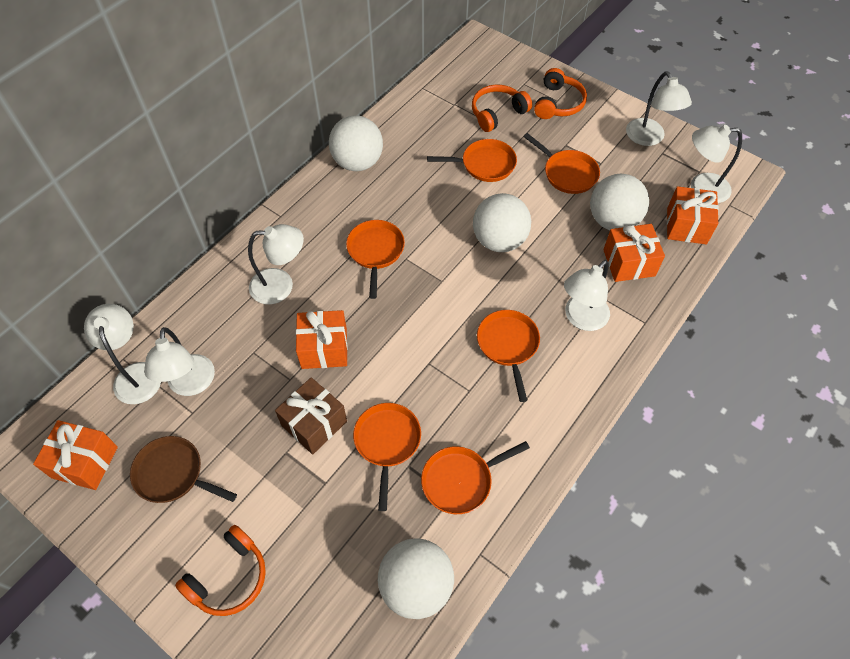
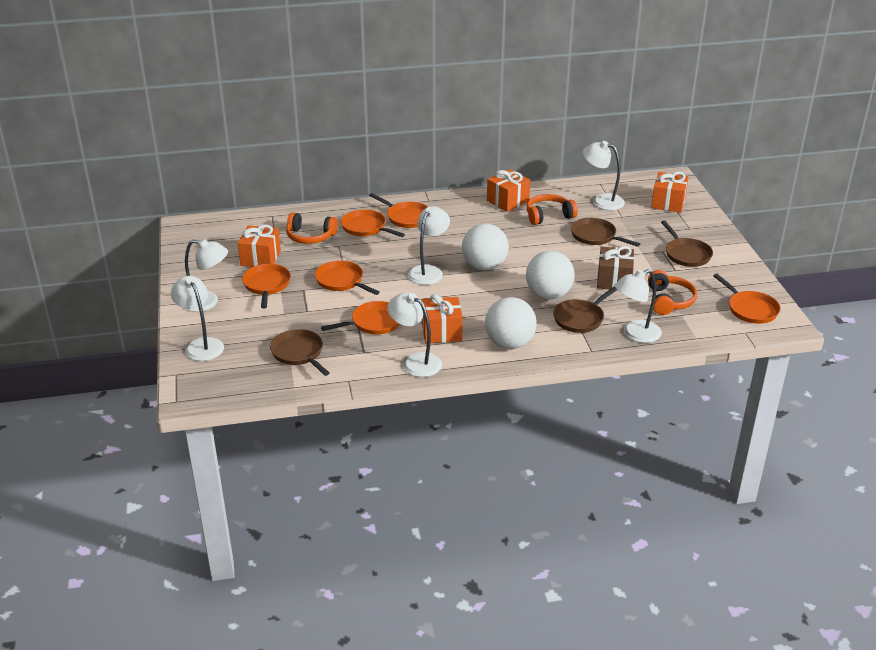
brown pan: 1 -> 4
white ball: 4 -> 3

